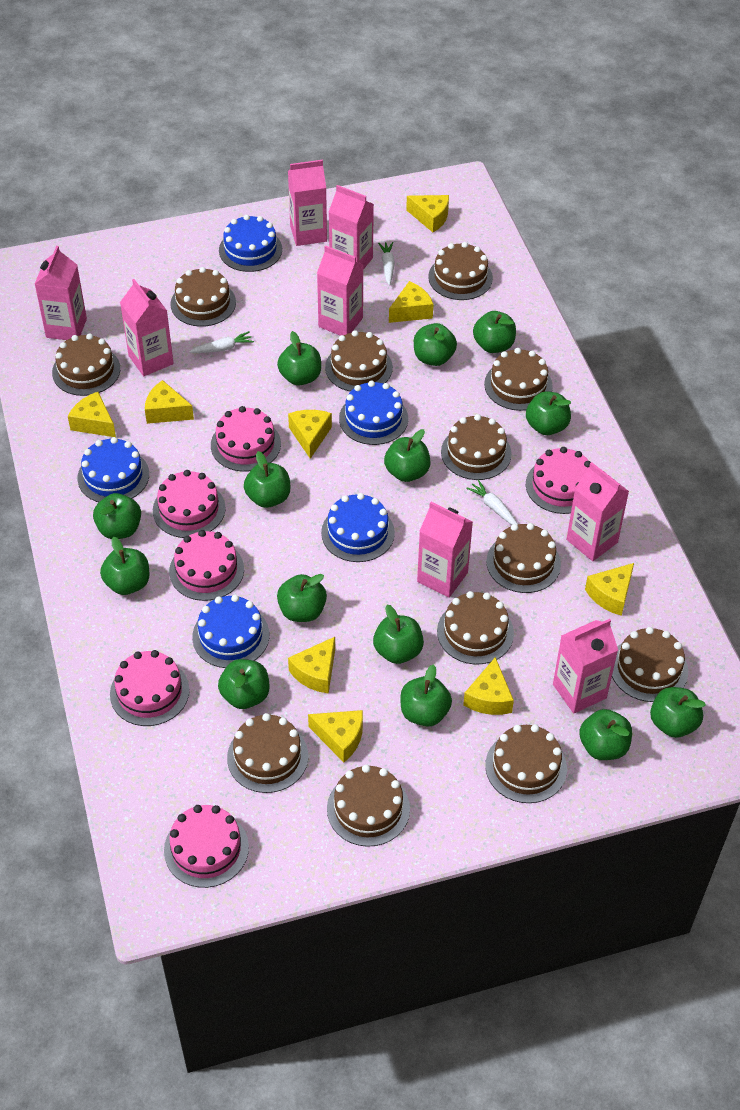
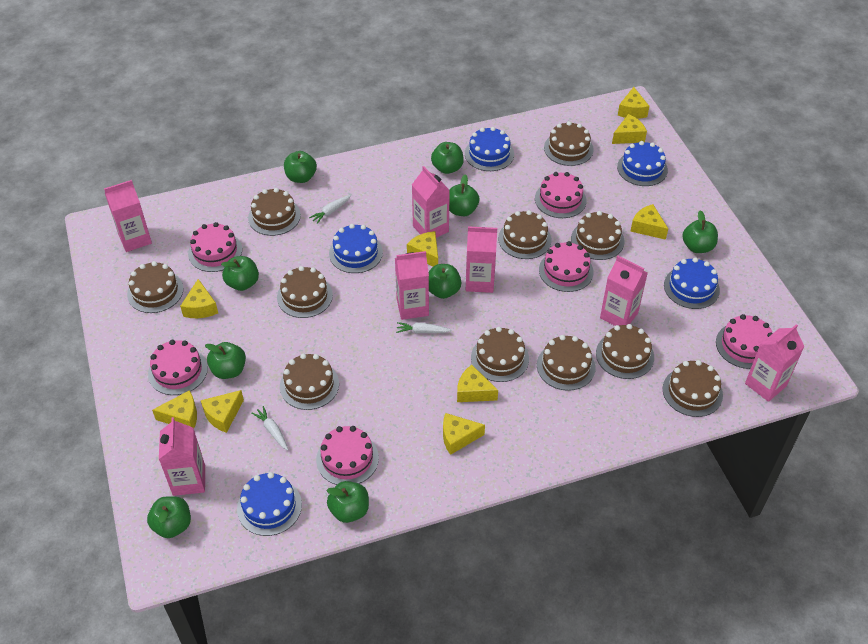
brown cake: 12 -> 11
green apple: 14 -> 9
pink carton: 8 -> 7

